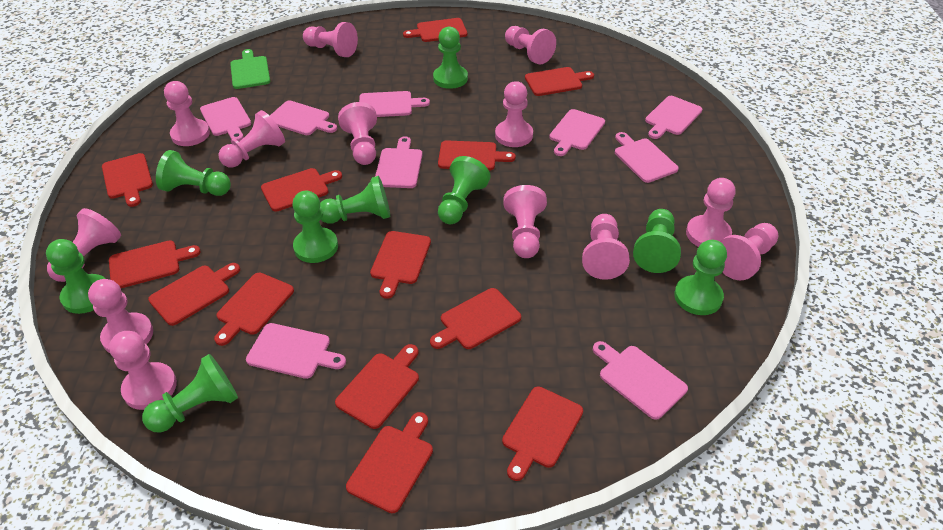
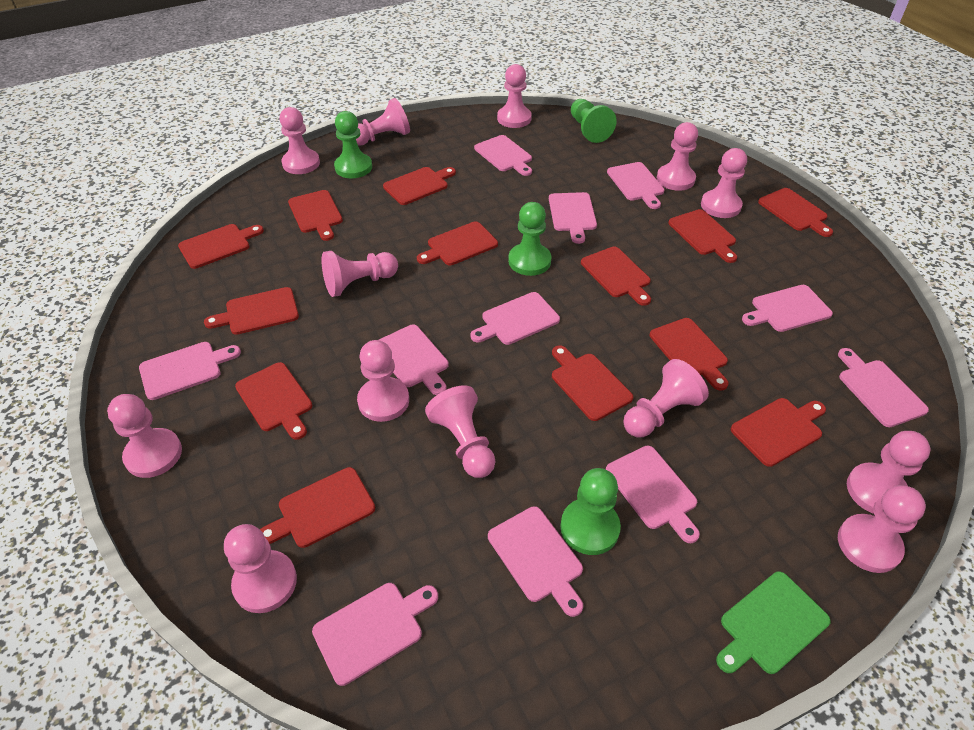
green pawn: 9 -> 4
pink cutting board: 9 -> 11

